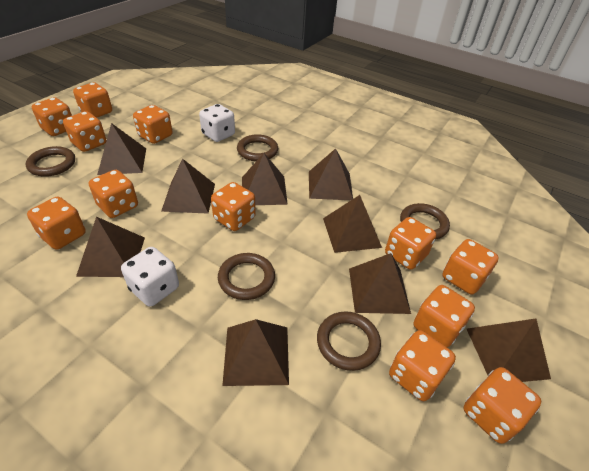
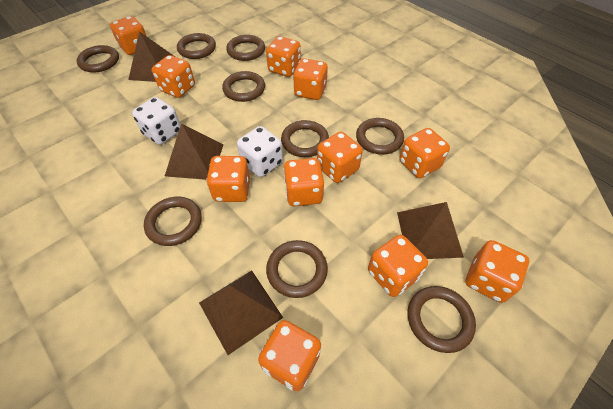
brown pyramid: 9 -> 4
brown ring: 5 -> 9
orange dice: 12 -> 11

